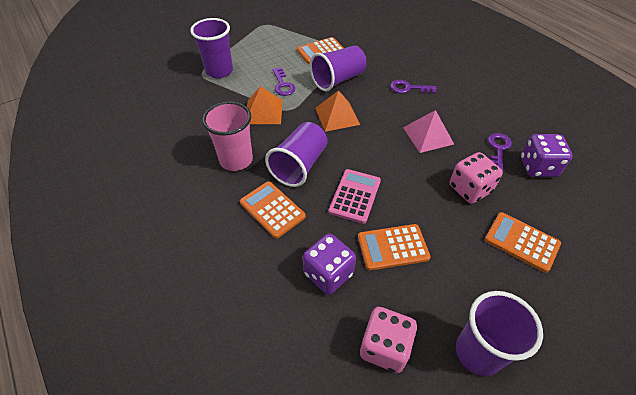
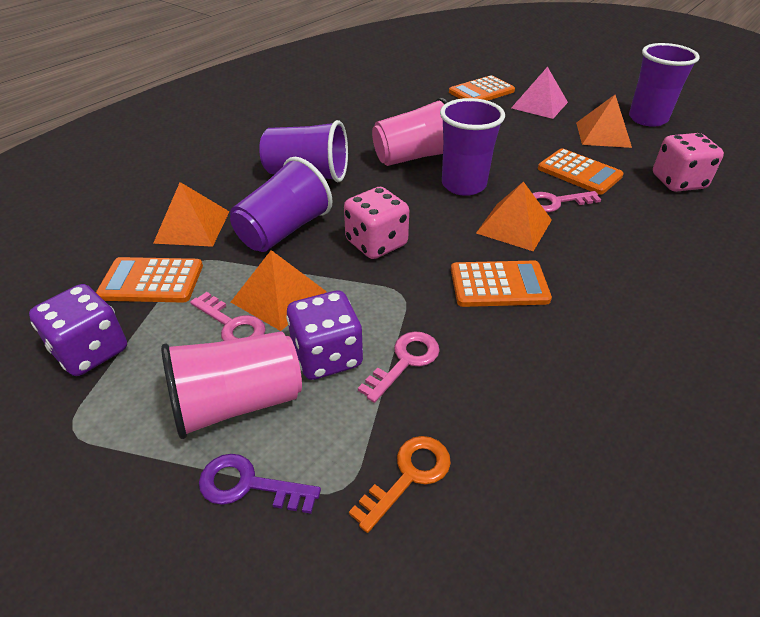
orange key: 0 -> 1
orange pyramid: 2 -> 4
pink calculator: 1 -> 0
pink cup: 1 -> 2
pink key: 0 -> 3
purple key: 3 -> 1

